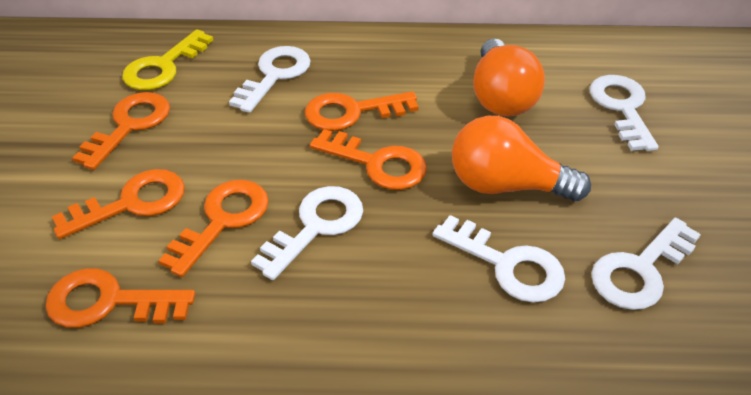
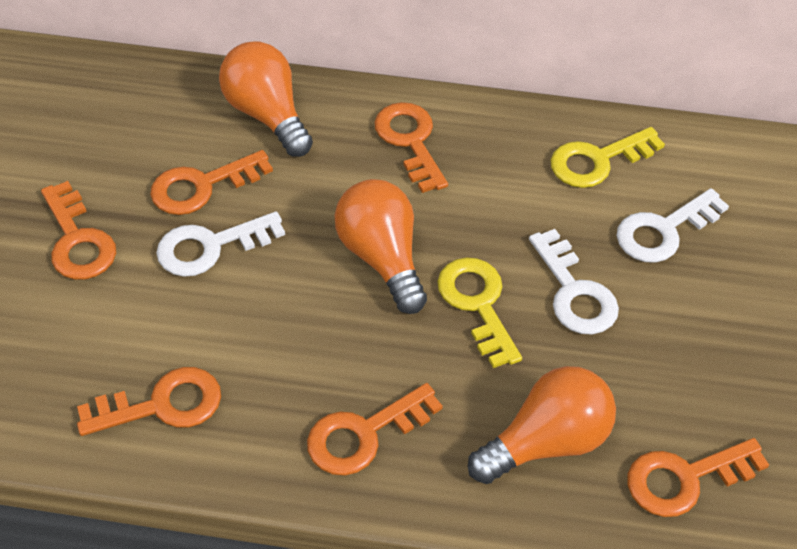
orange light bulb: 2 -> 3
white key: 5 -> 3
yellow key: 1 -> 2

